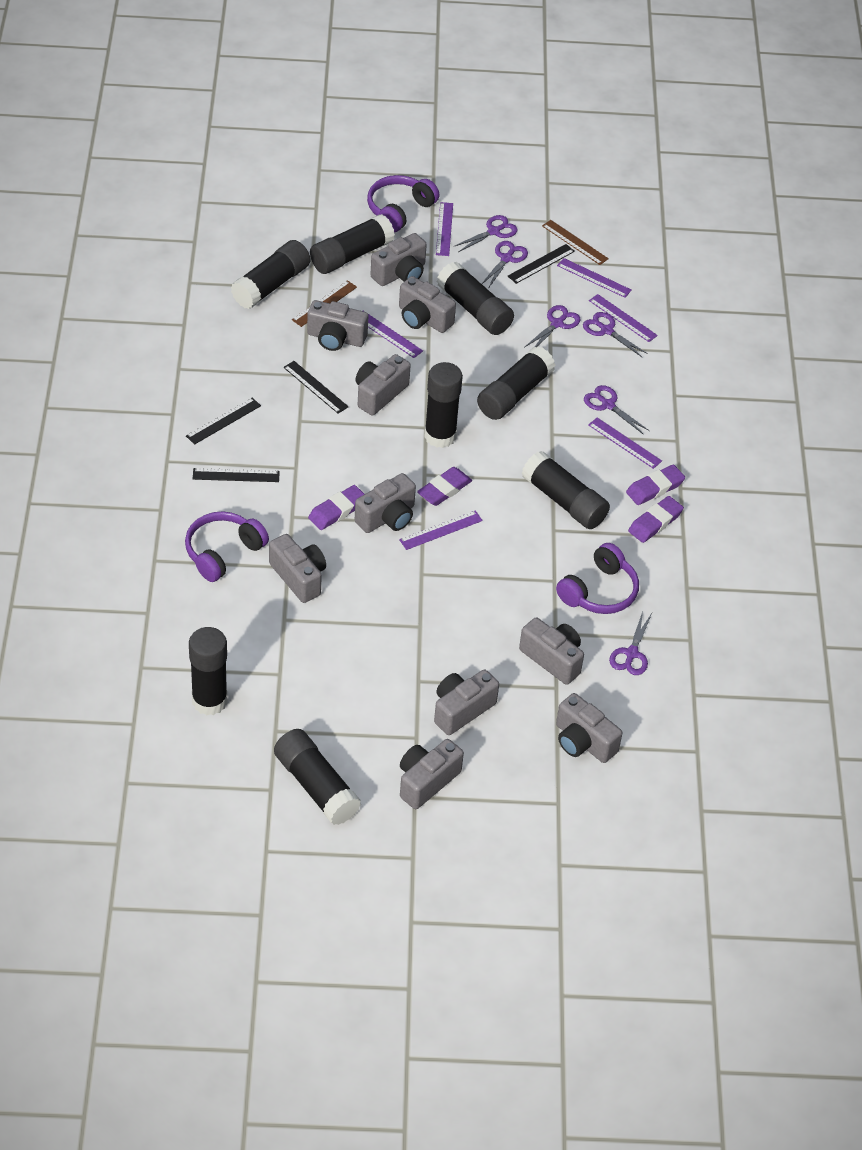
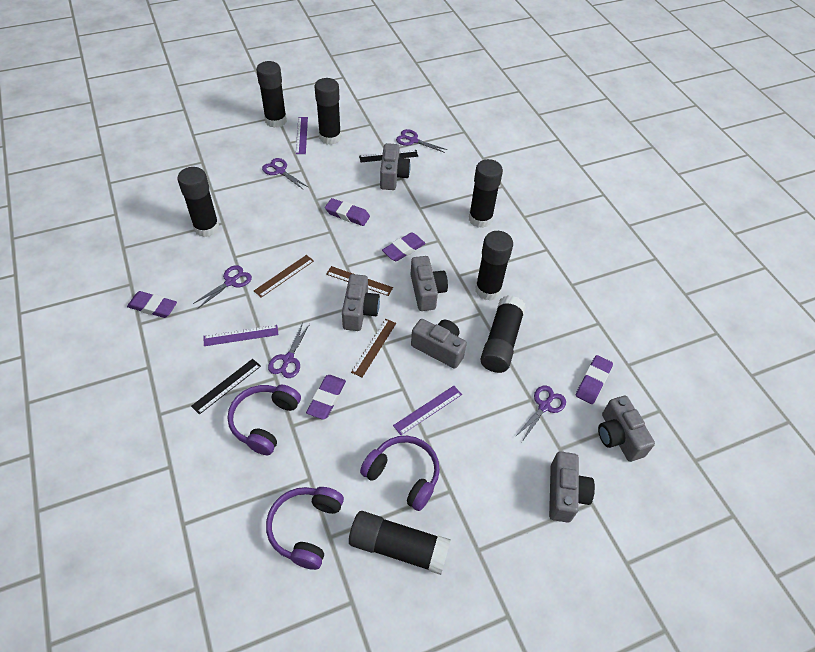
black glue stick: 8 -> 7
black ruler: 4 -> 2
brown ruler: 2 -> 3
grey camera: 10 -> 6
purple eraser: 4 -> 5
purple ruler: 6 -> 3
purple scissors: 6 -> 5

